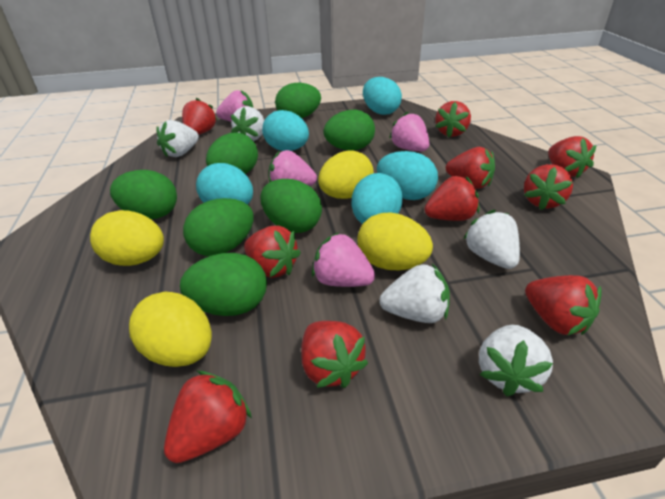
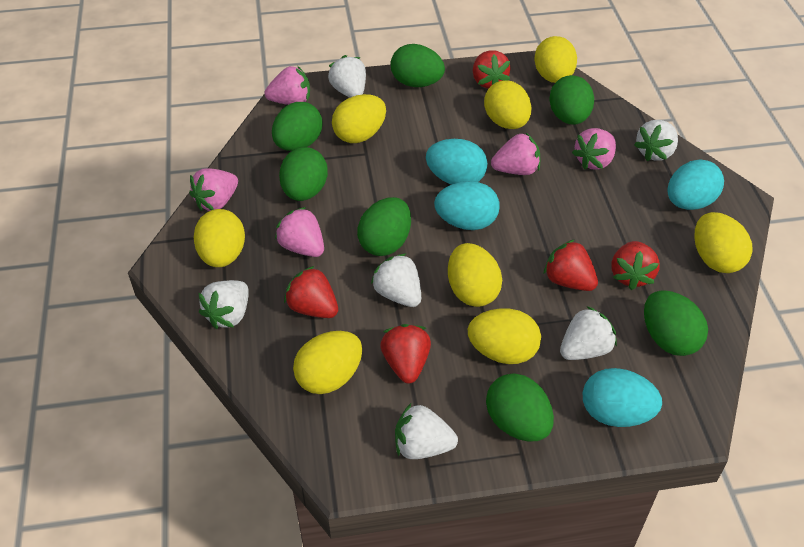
pink strawberry: 4 -> 5
red strawberry: 10 -> 5
turquoise egg: 5 -> 4
white strawberry: 5 -> 6
yellow egg: 4 -> 8

